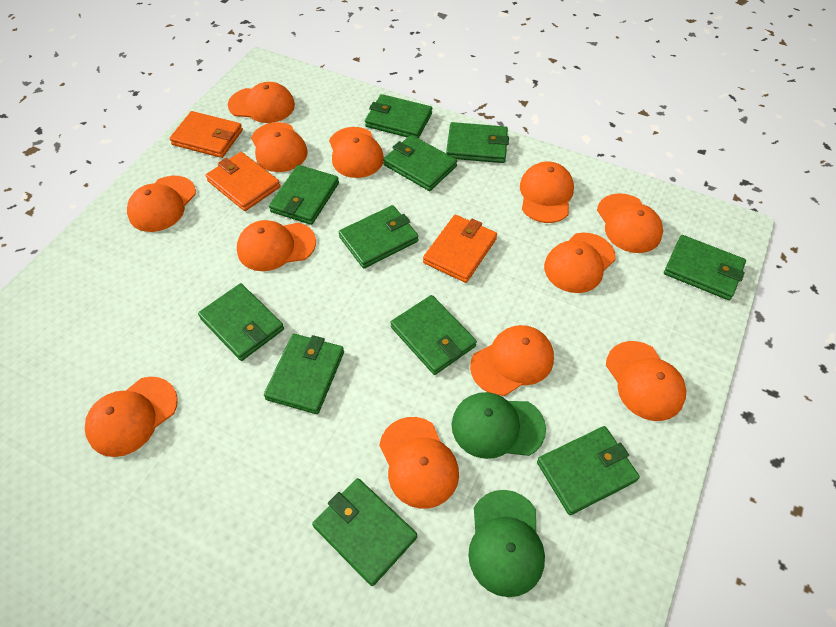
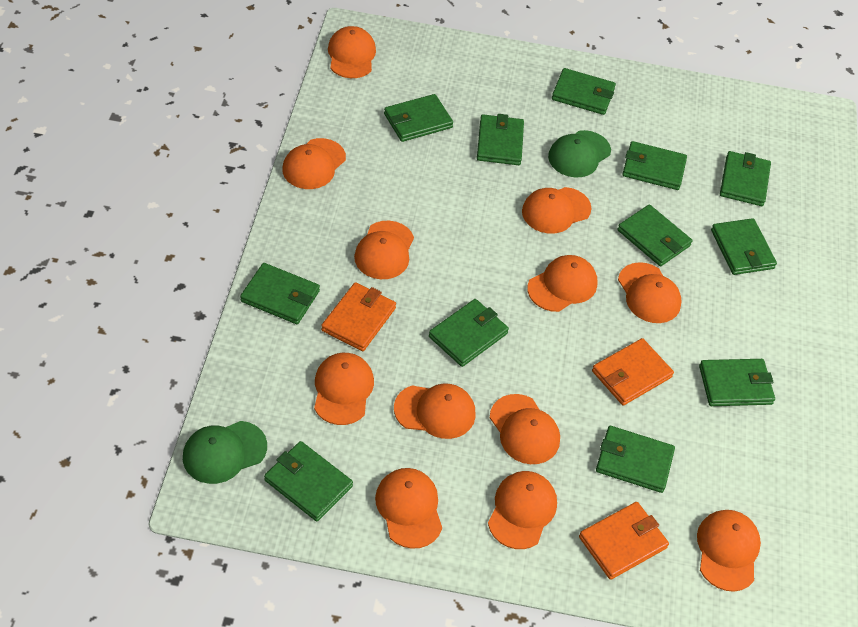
green wallet: 11 -> 12

